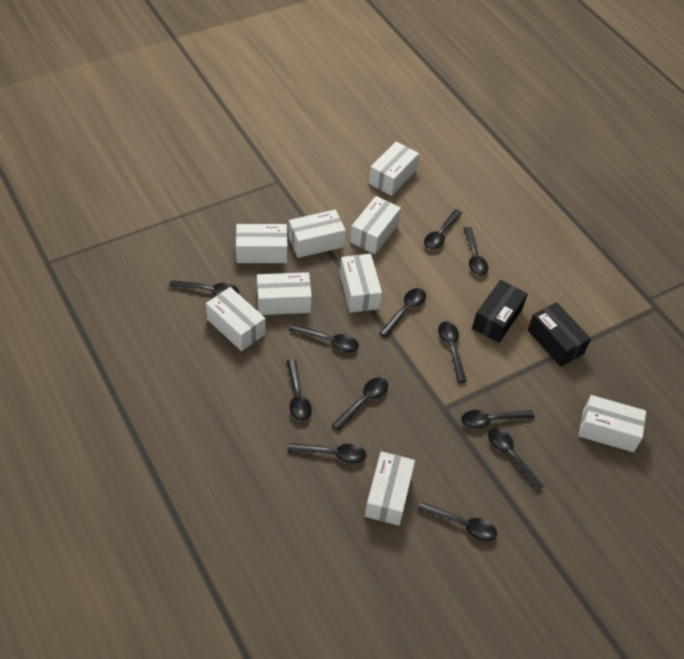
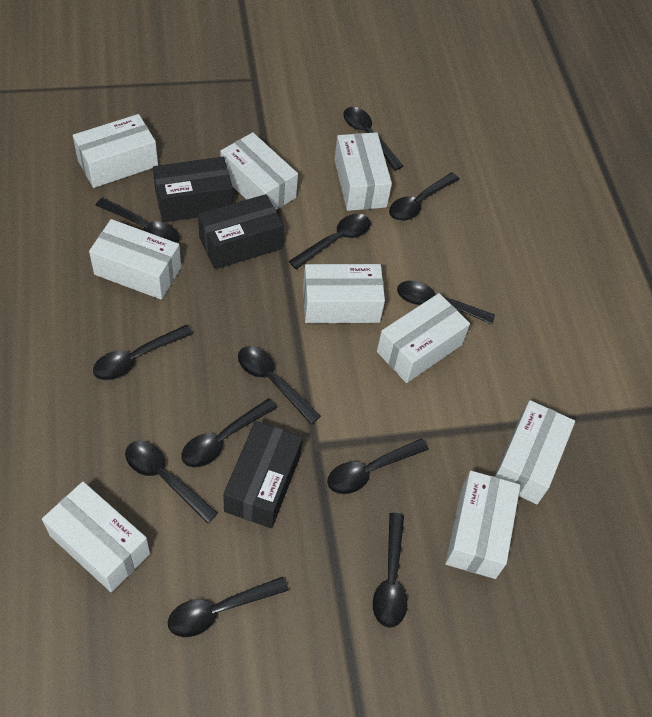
black box: 2 -> 3

